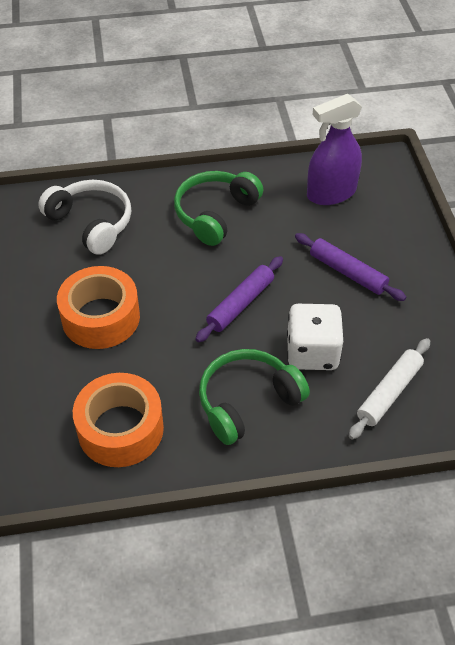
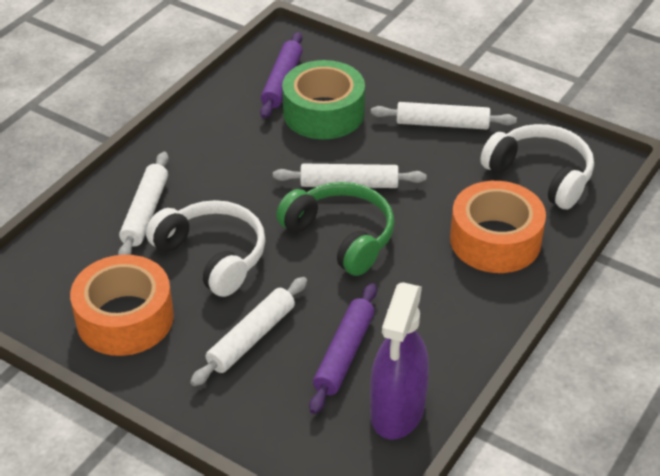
green headphones: 2 -> 1
green tape: 0 -> 1
white dice: 1 -> 0
white headphones: 1 -> 2
white rolling pin: 1 -> 4

